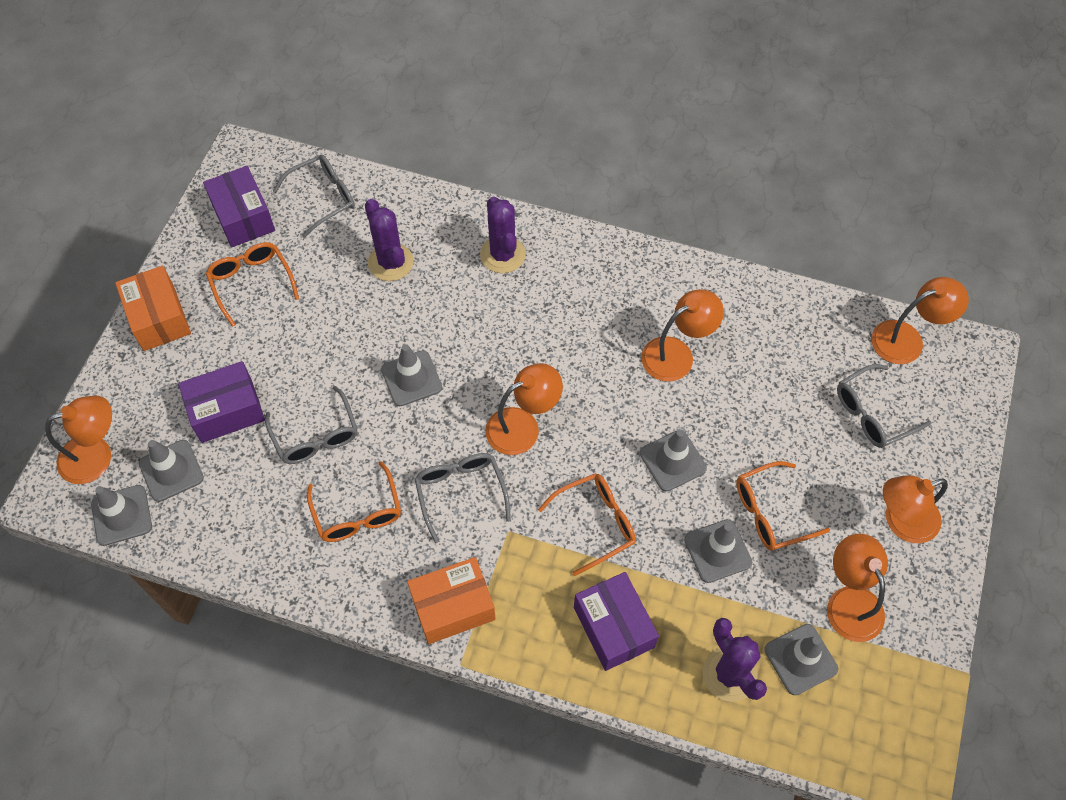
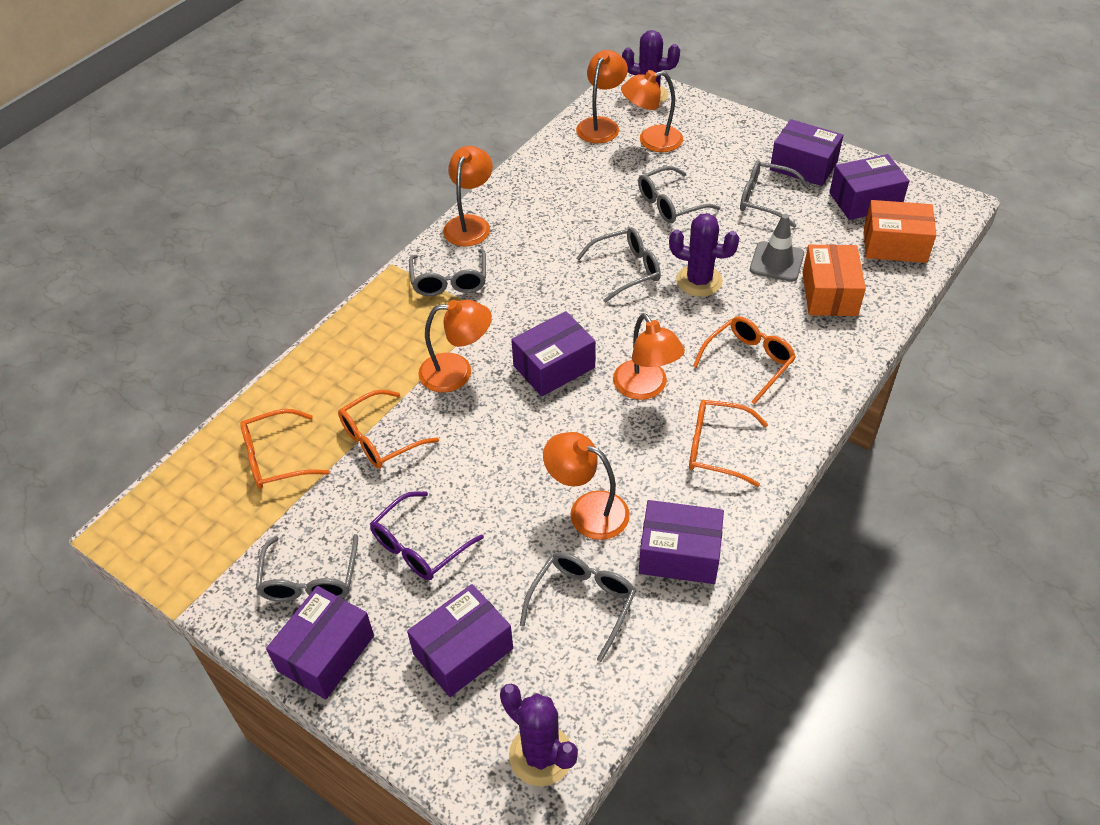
grey glasses: 4 -> 6
grey traffic cone: 6 -> 1
purple box: 3 -> 6
purple glasses: 0 -> 1

